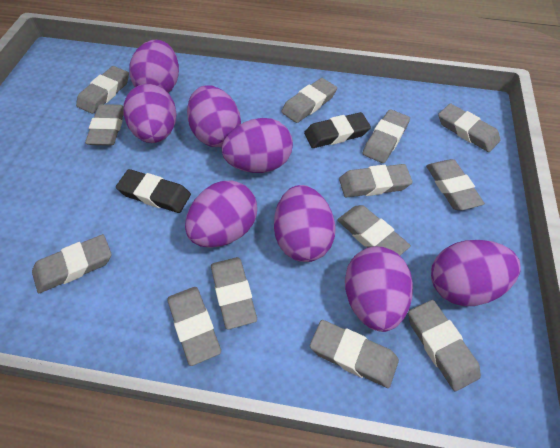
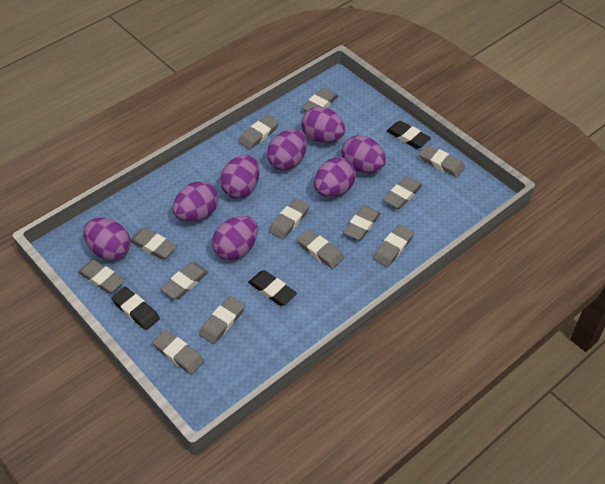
black eraser: 2 -> 3

